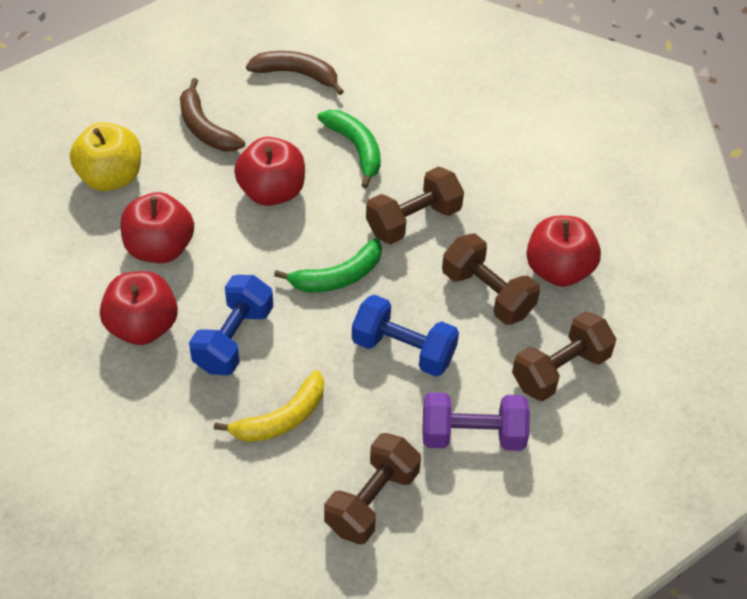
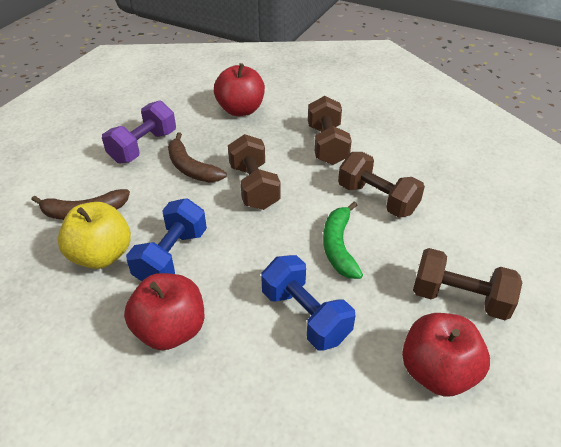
green banana: 2 -> 1
red apple: 4 -> 3
yellow banana: 1 -> 0

